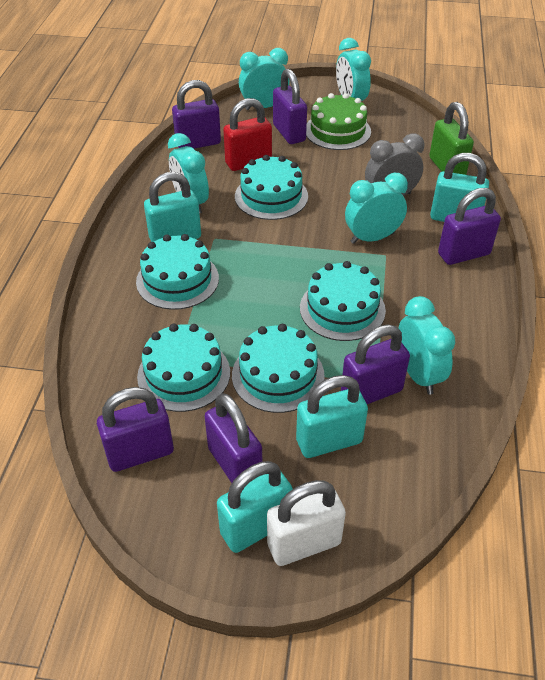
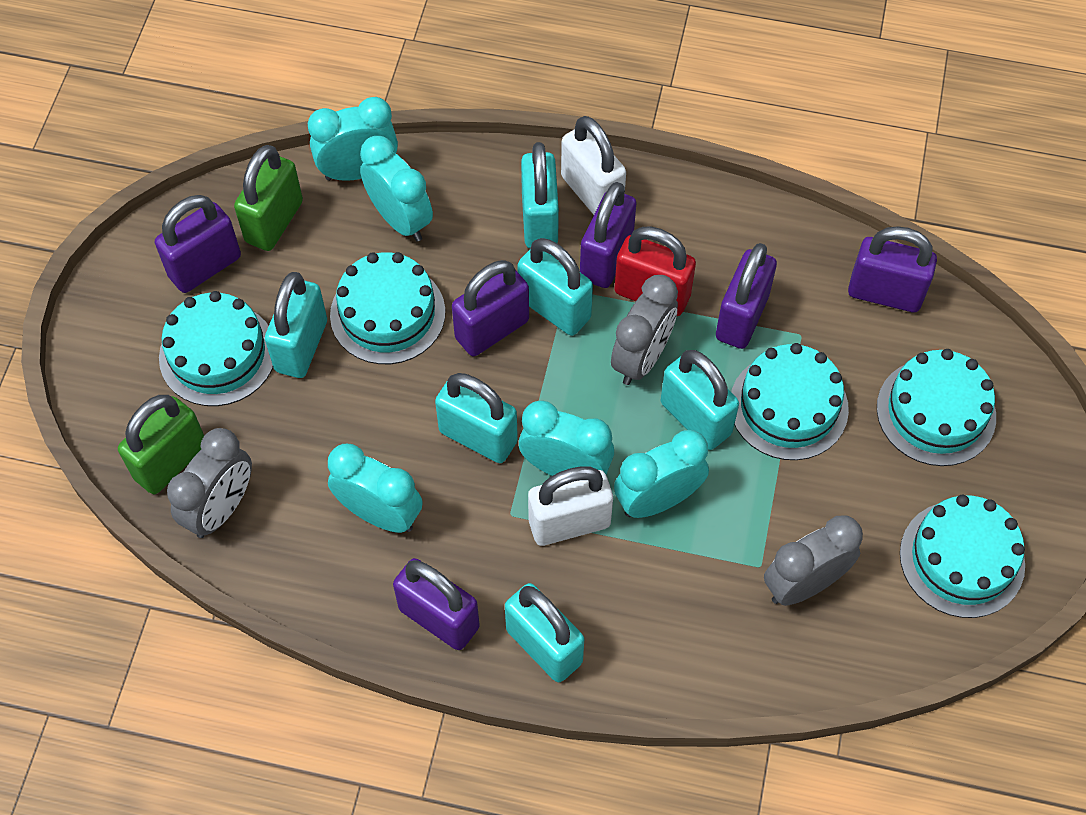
green cake: 1 -> 0
green padlock: 1 -> 2
grey clock: 1 -> 3
turquoise padlock: 4 -> 6
white padlock: 1 -> 2

